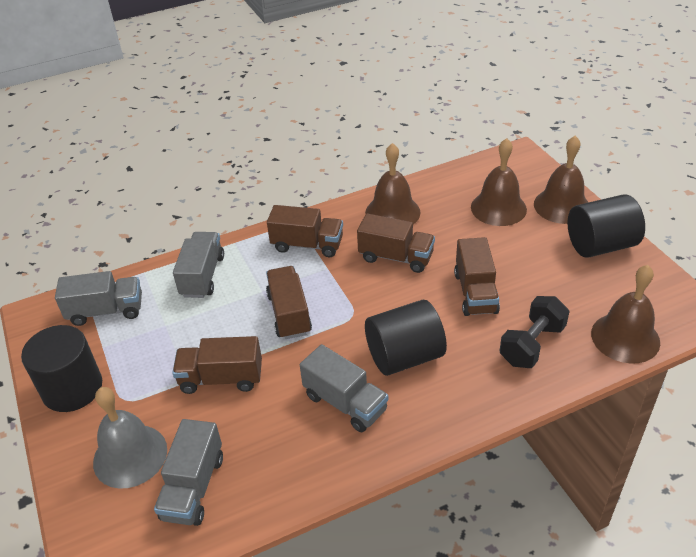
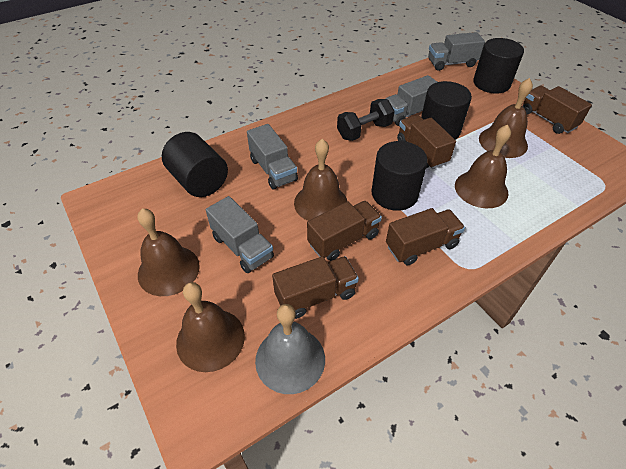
black cylinder: 3 -> 4
brown bell: 4 -> 5

